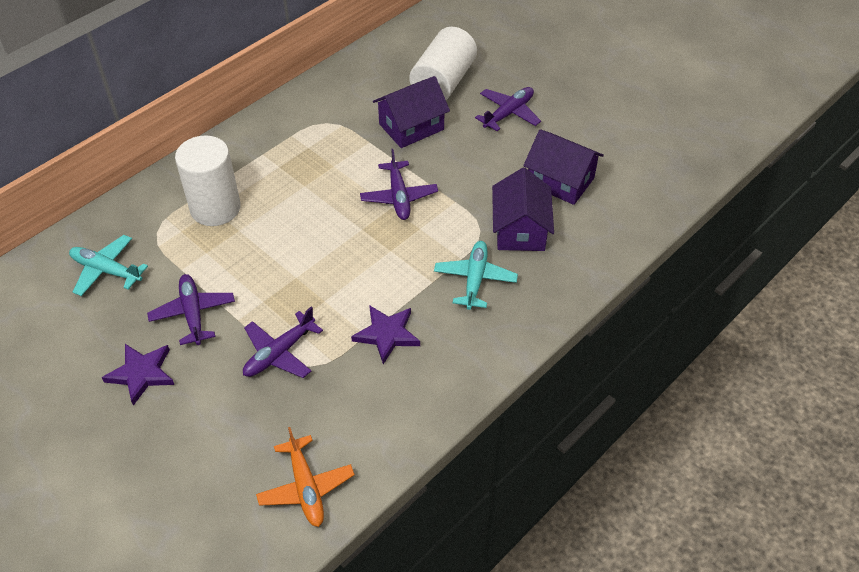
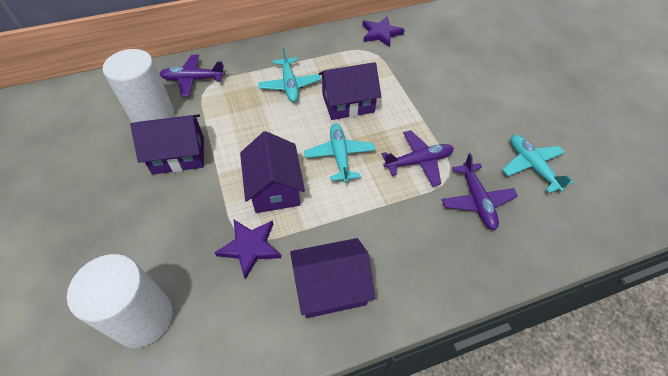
orange plane: 1 -> 0
purple house: 3 -> 4
purple plane: 4 -> 3
turquoise plane: 2 -> 3

